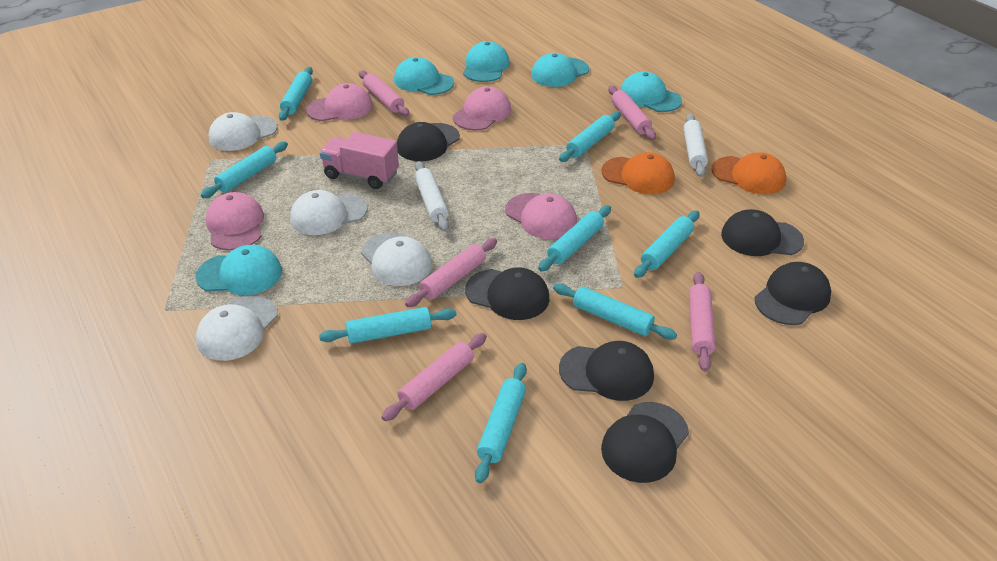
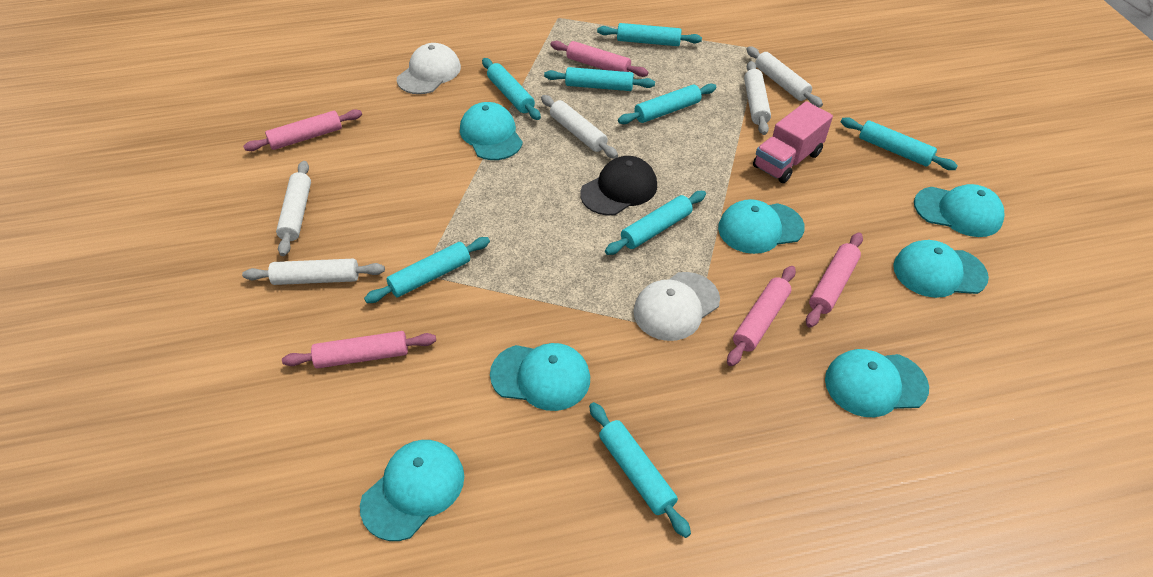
black cap: 6 -> 1
orange cap: 2 -> 0
pink cap: 4 -> 0
turquoise cap: 5 -> 7
white cap: 4 -> 2
white rolling pin: 2 -> 5

